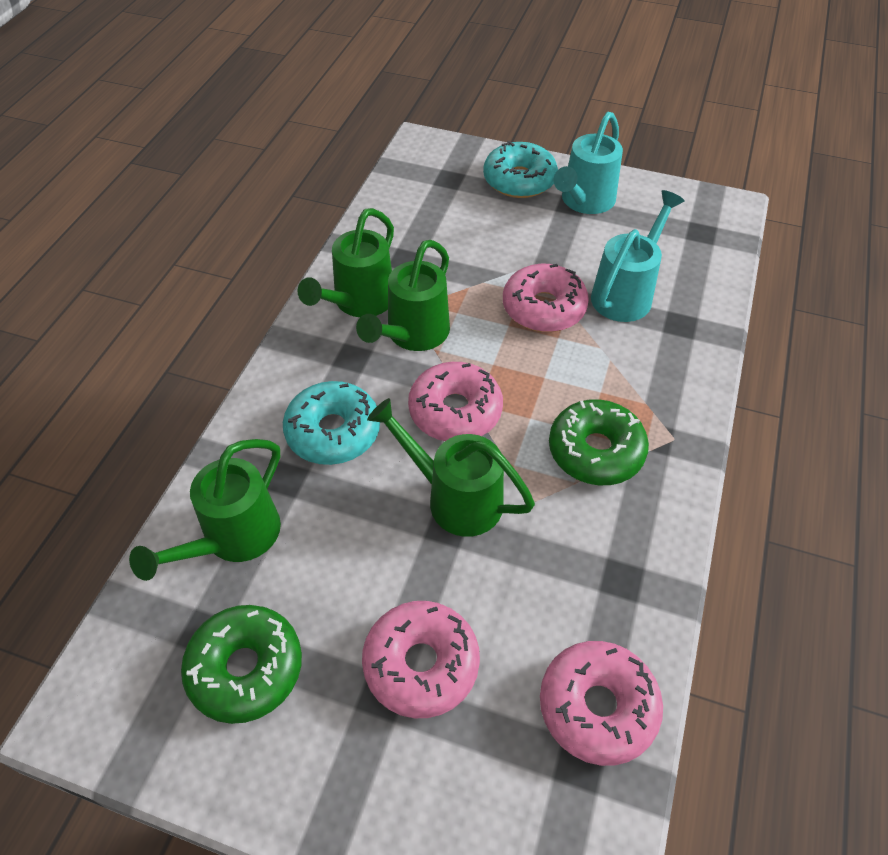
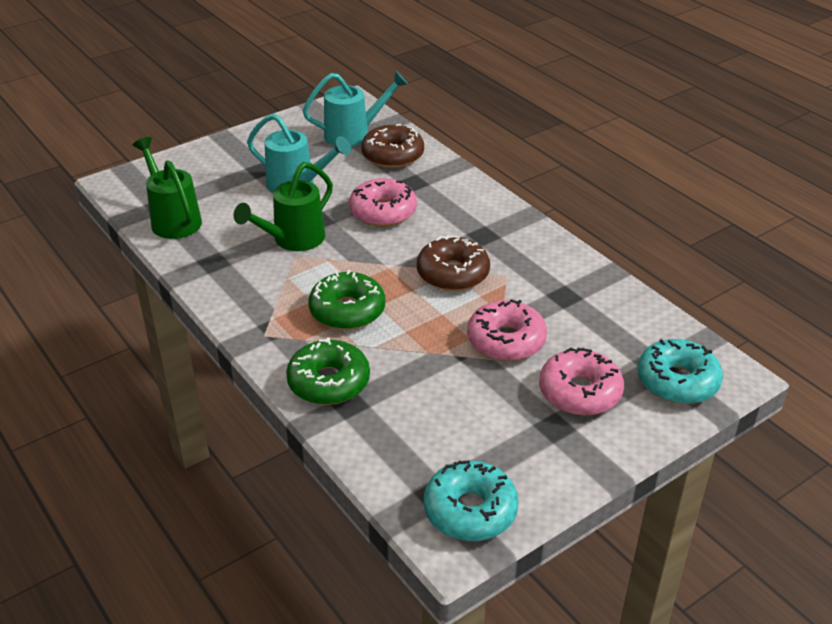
brown donut: 0 -> 2
green watering can: 4 -> 2
pink donut: 4 -> 3

